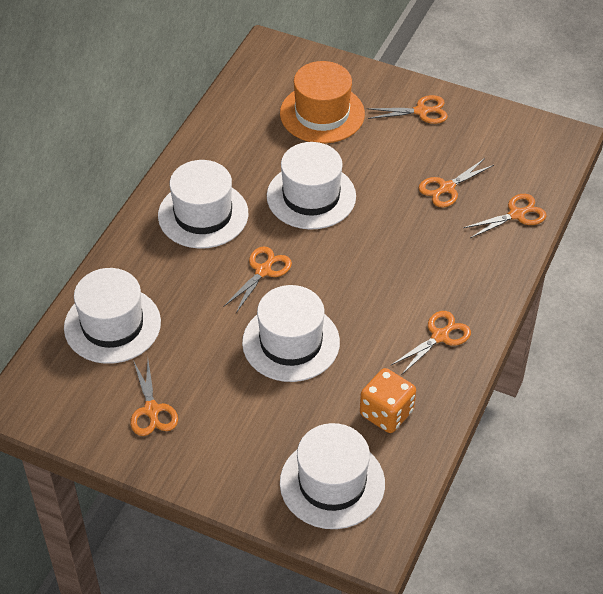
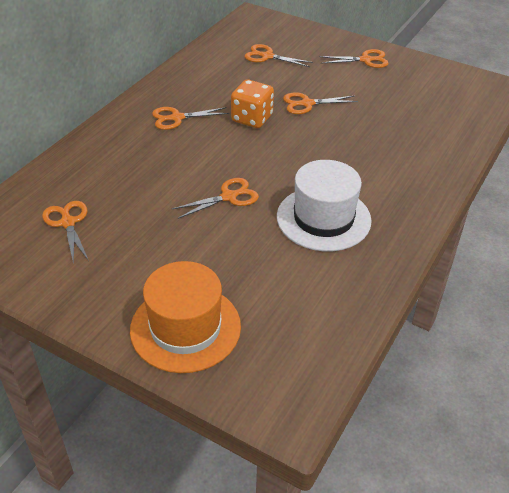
white hat: 5 -> 1

